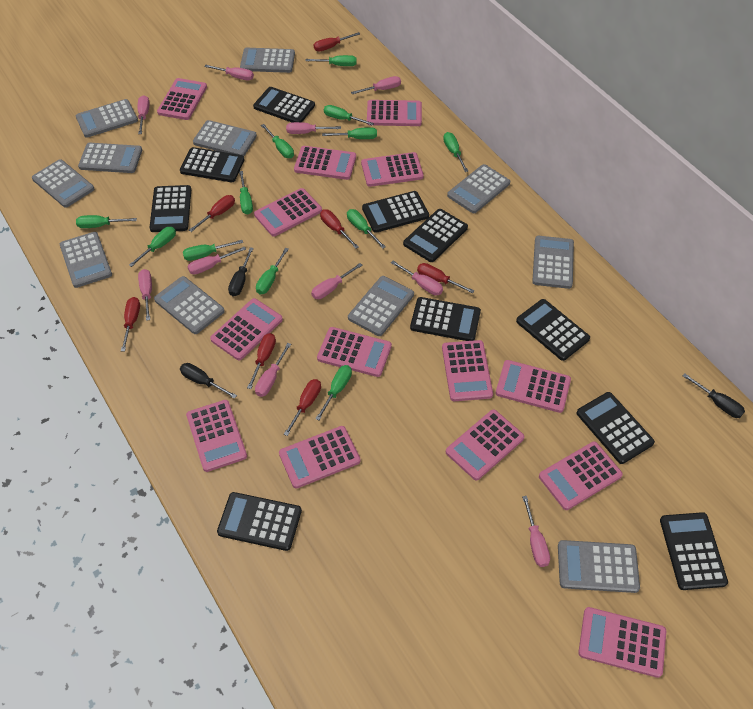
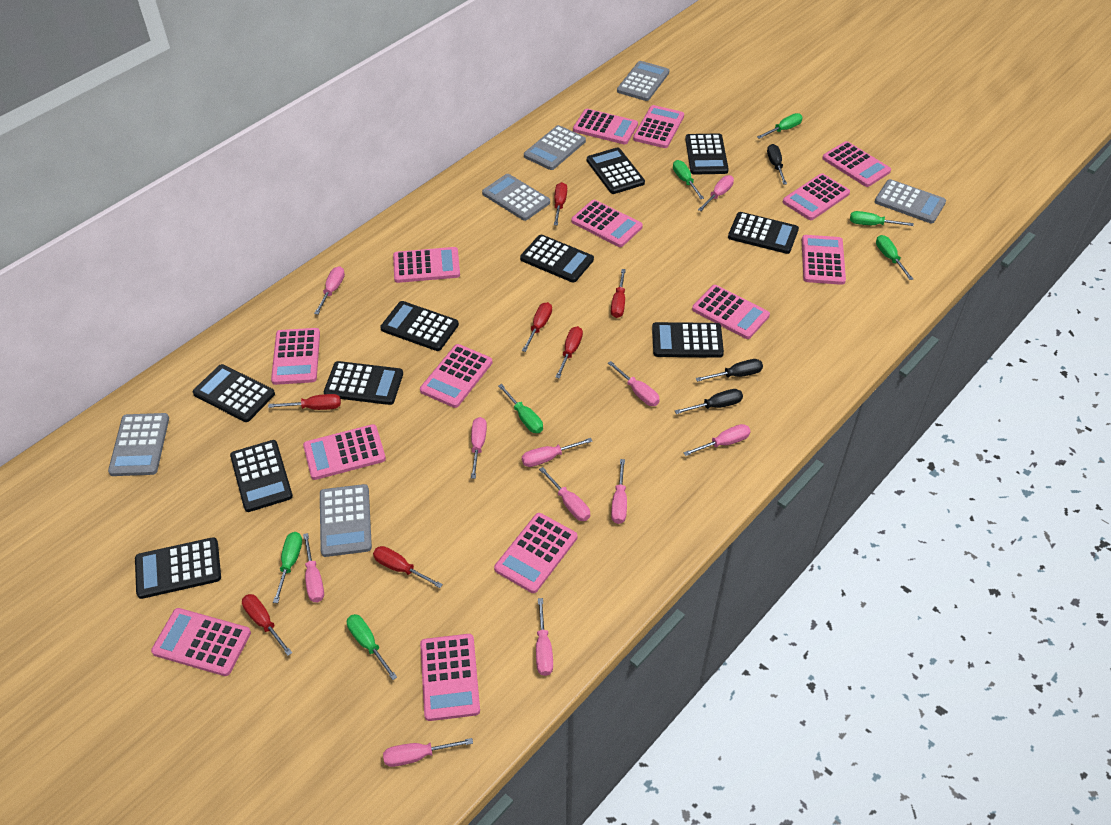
green screwdriver: 12 -> 7
grey calculator: 11 -> 6
pink screwdriver: 10 -> 11

